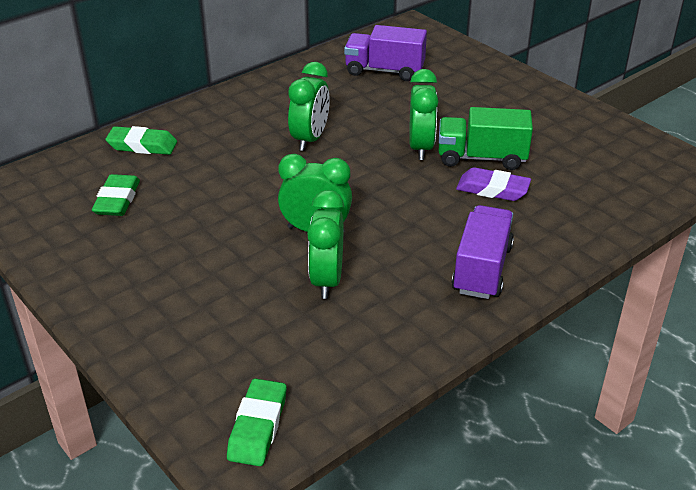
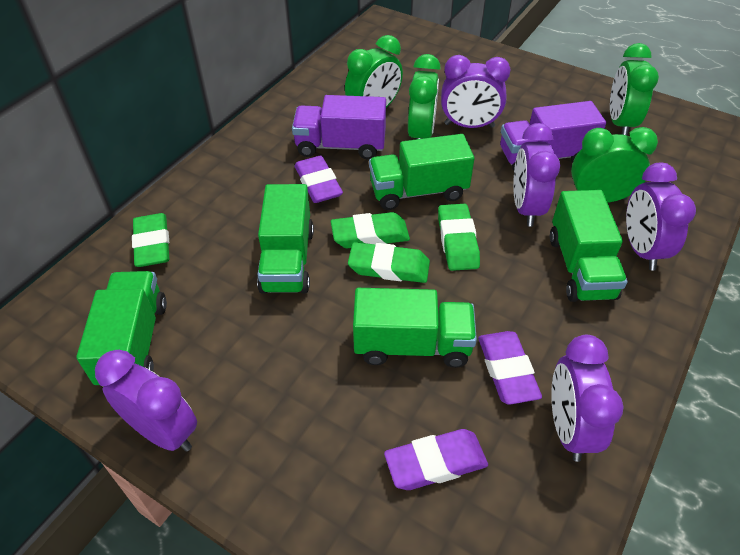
green eraser: 3 -> 4
green truck: 1 -> 5
purple clock: 0 -> 5
purple eraser: 1 -> 3

